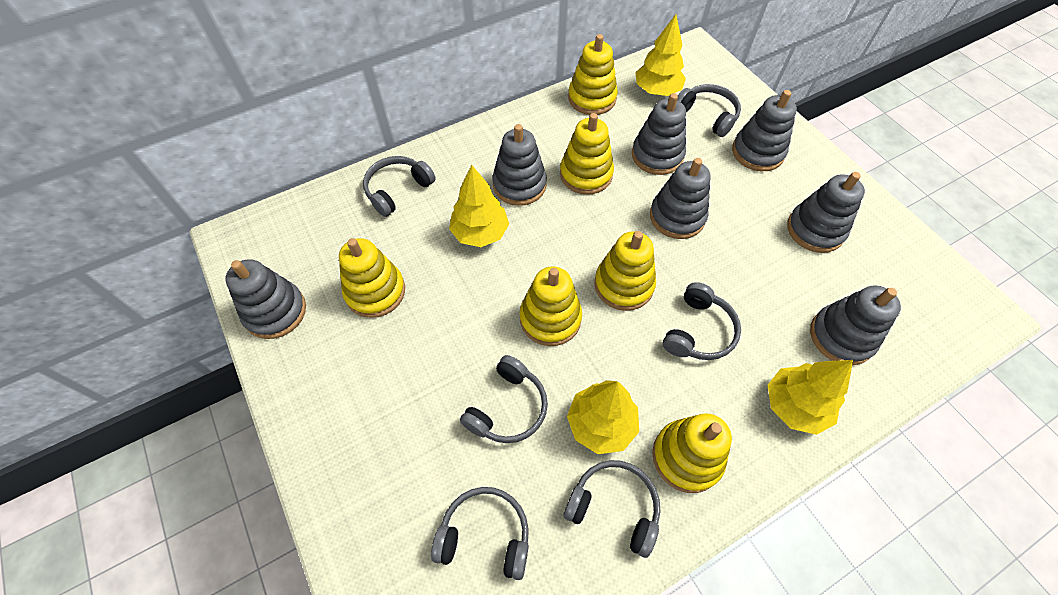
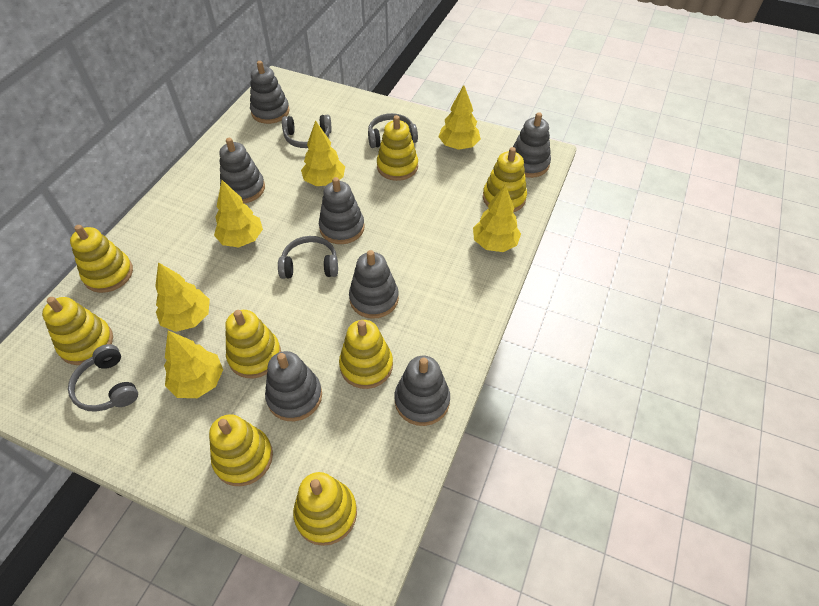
grey headphones: 6 -> 4
yellow stacking toy: 6 -> 8
yellow tree: 4 -> 6

